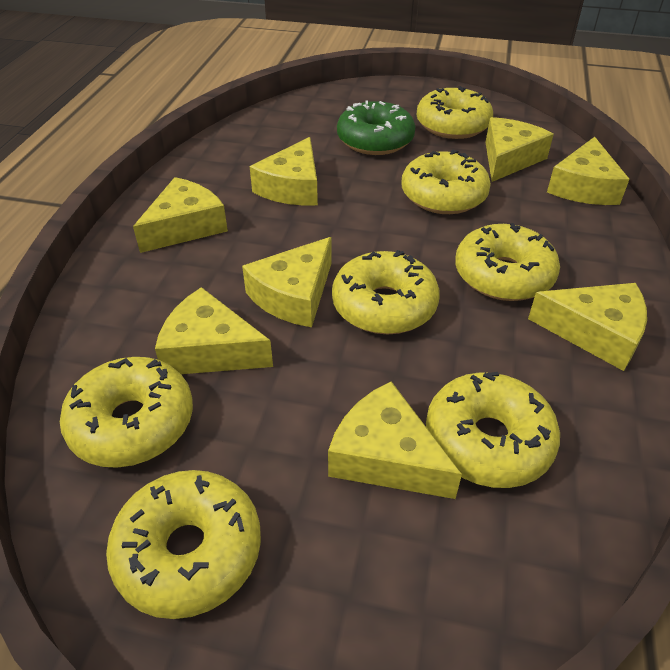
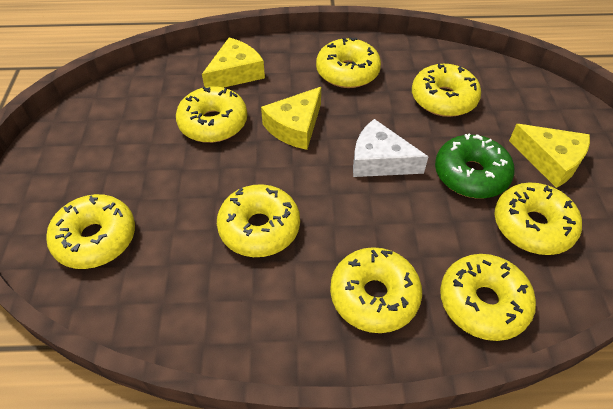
white cheese: 0 -> 1
yellow cheese: 8 -> 3
yellow donut: 7 -> 8

